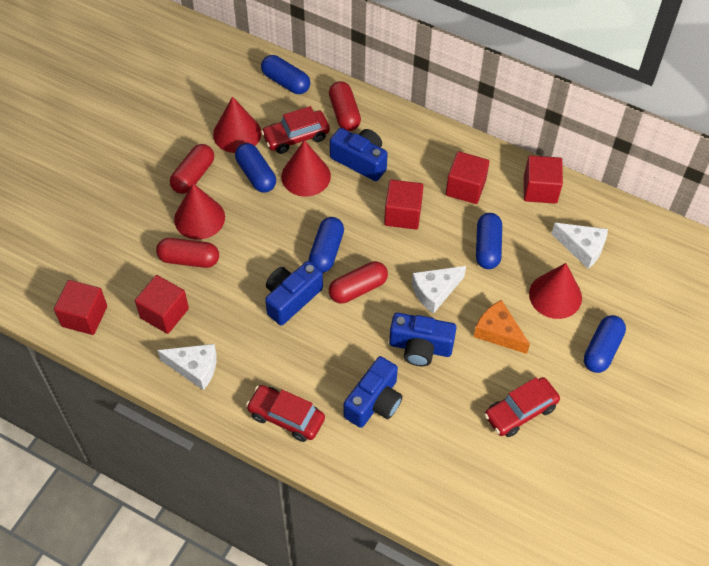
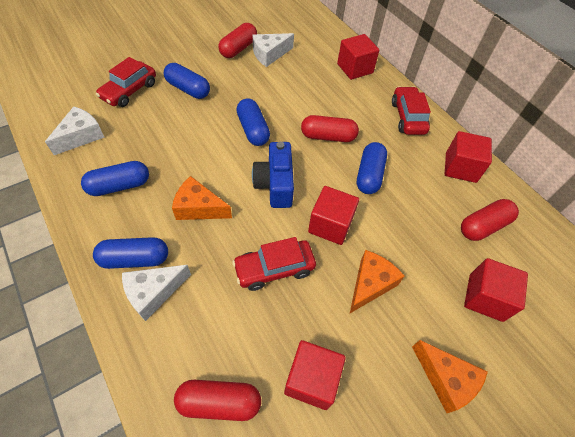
blue camera: 4 -> 1
orange cheese: 1 -> 3
red cone: 4 -> 0

